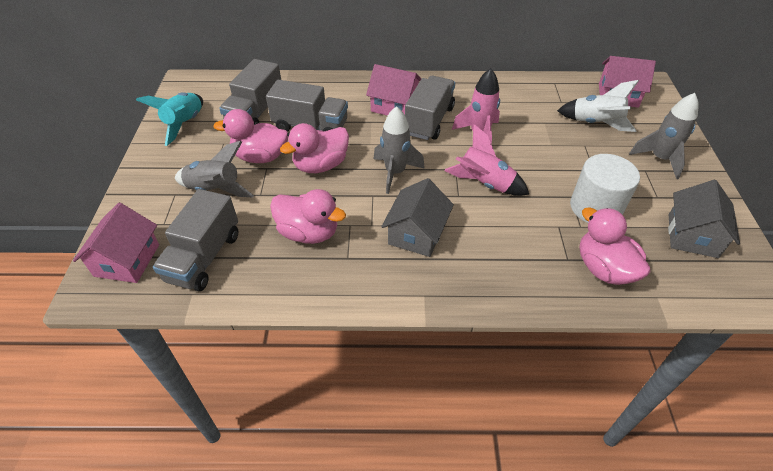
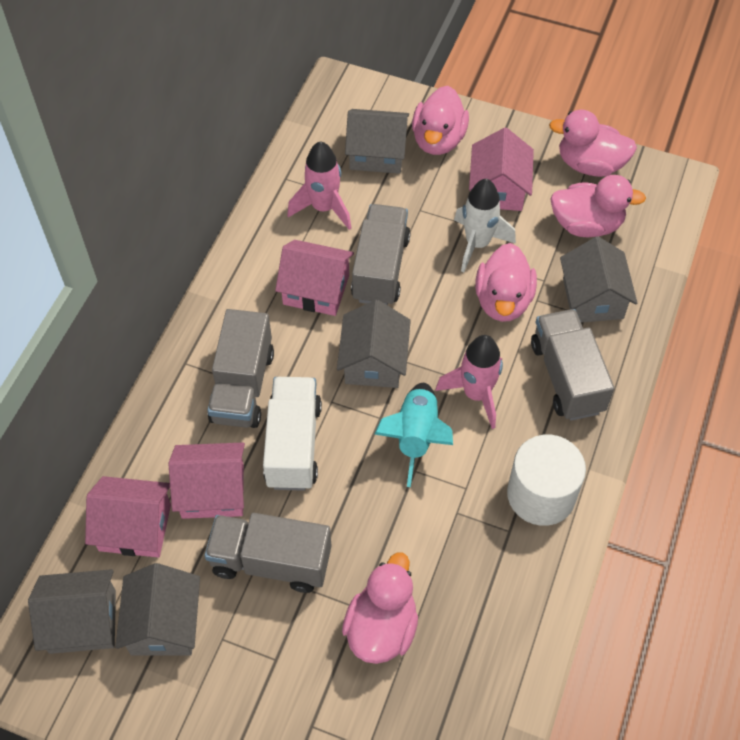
grey house: 2 -> 5
grey rocket: 3 -> 0
pink duck: 4 -> 5
pink house: 3 -> 4
white truck: 0 -> 1

